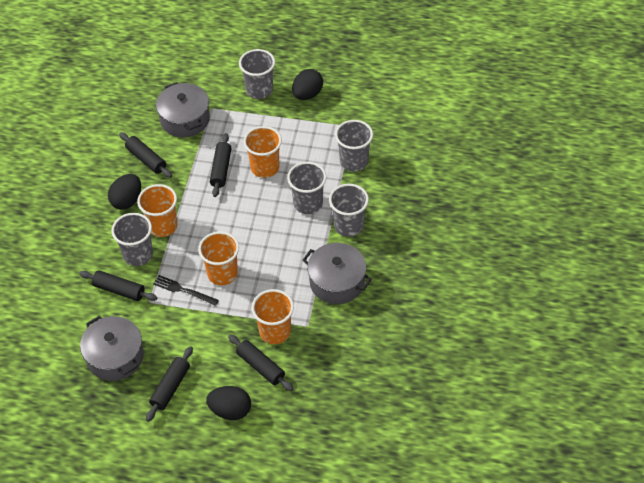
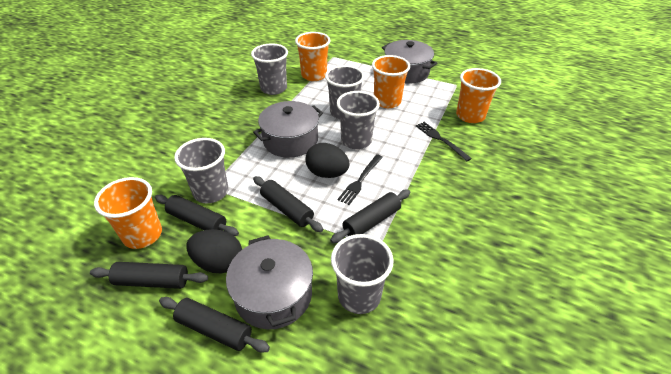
black egg: 3 -> 2
black fork: 1 -> 2

